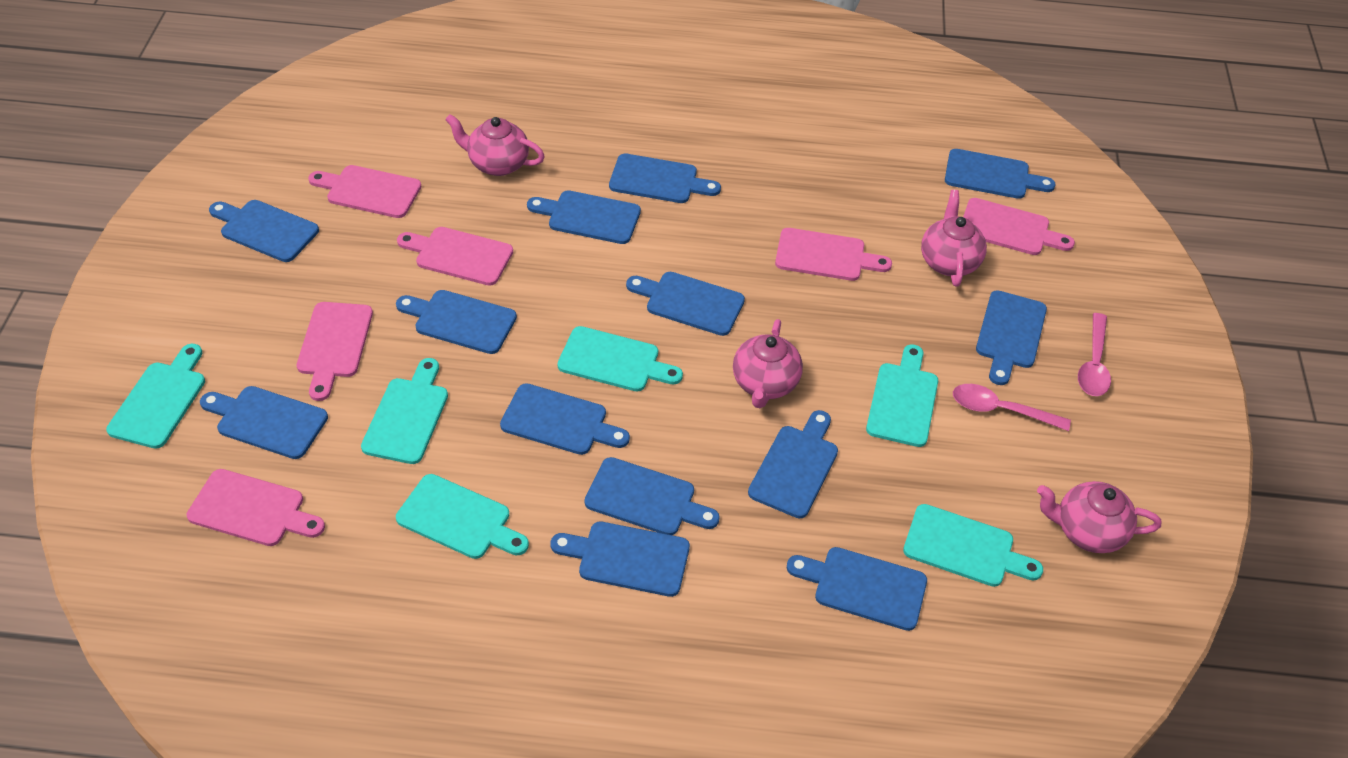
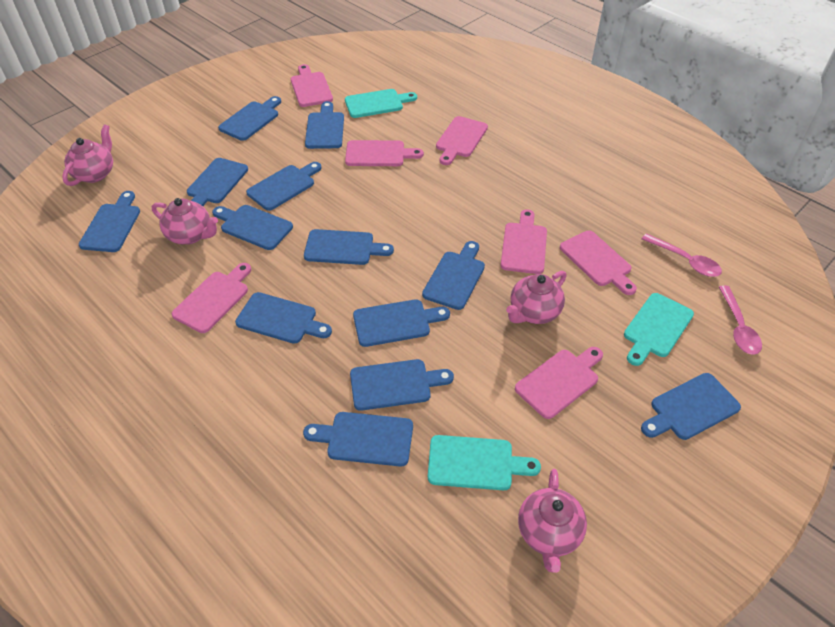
pink cutting board: 6 -> 7
turquoise cutting board: 6 -> 3

